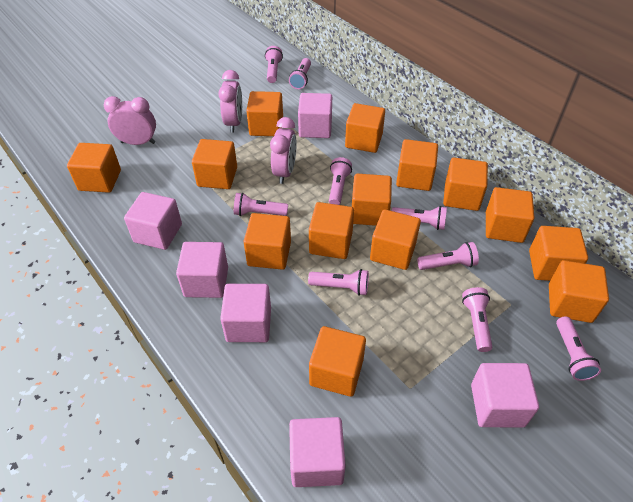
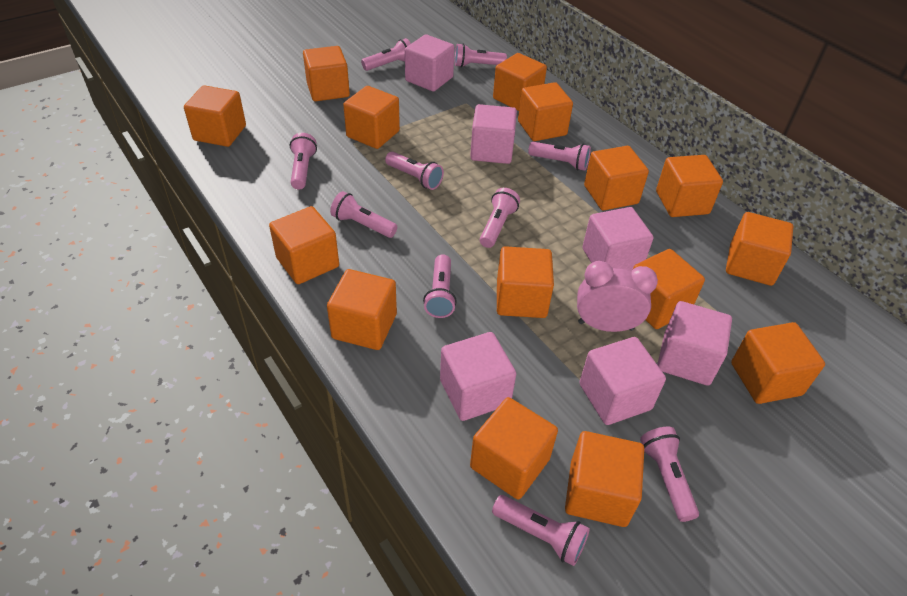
orange cube: 14 -> 15
pink clock: 3 -> 1
pink flashlight: 9 -> 10

